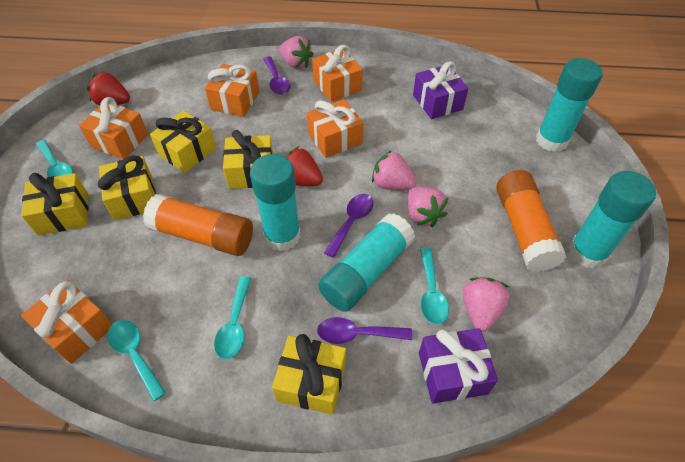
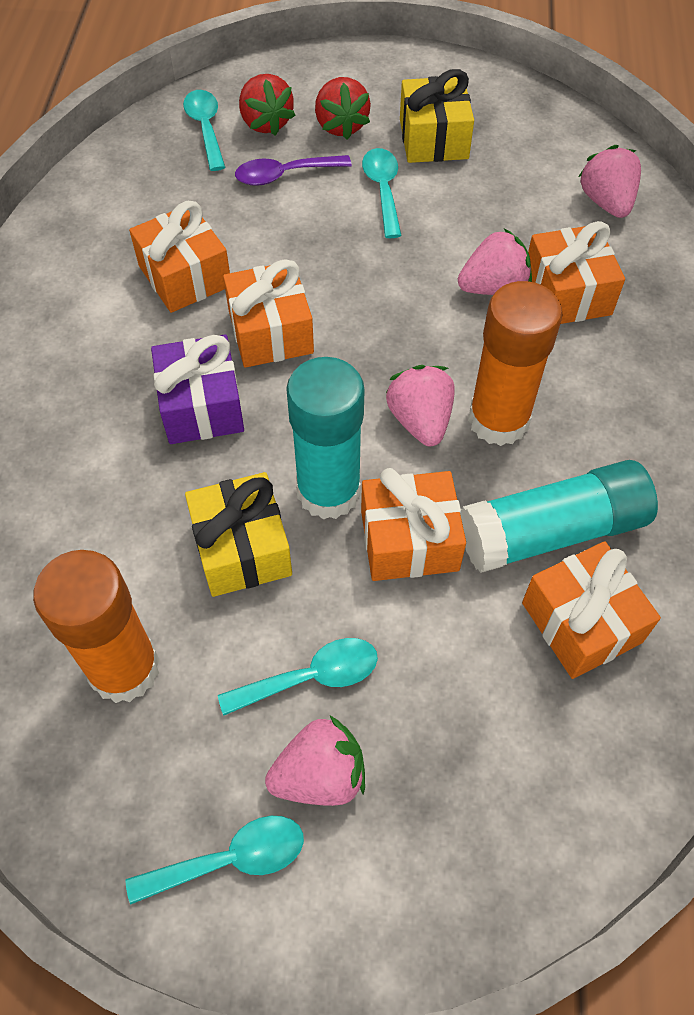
purple gift: 2 -> 1
purple spoon: 3 -> 1
turquoise glue stick: 4 -> 2
yellow gift: 5 -> 2

